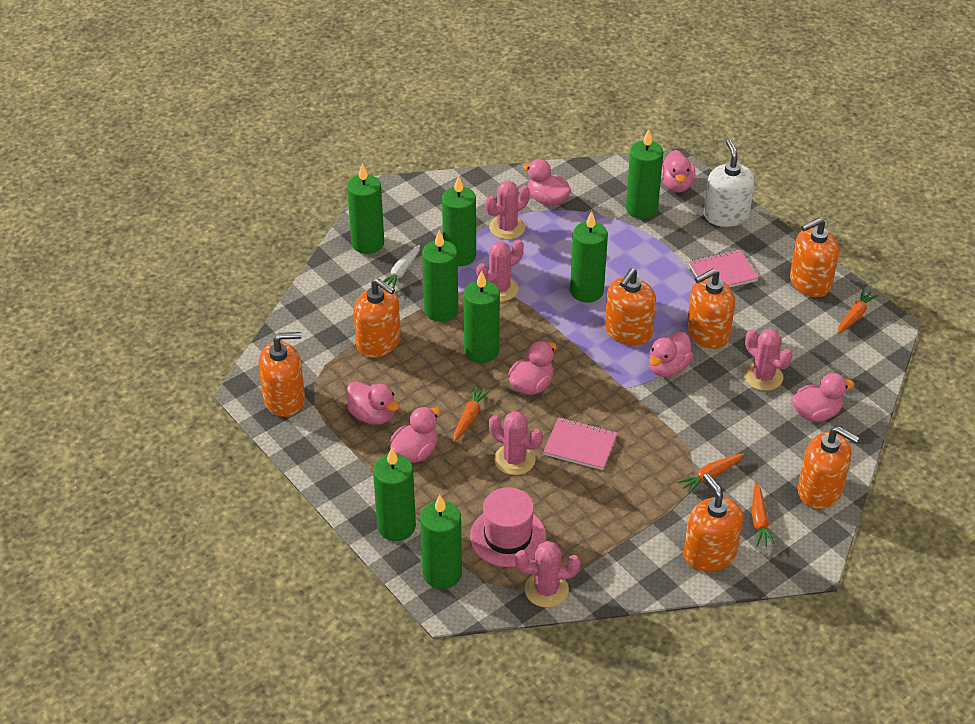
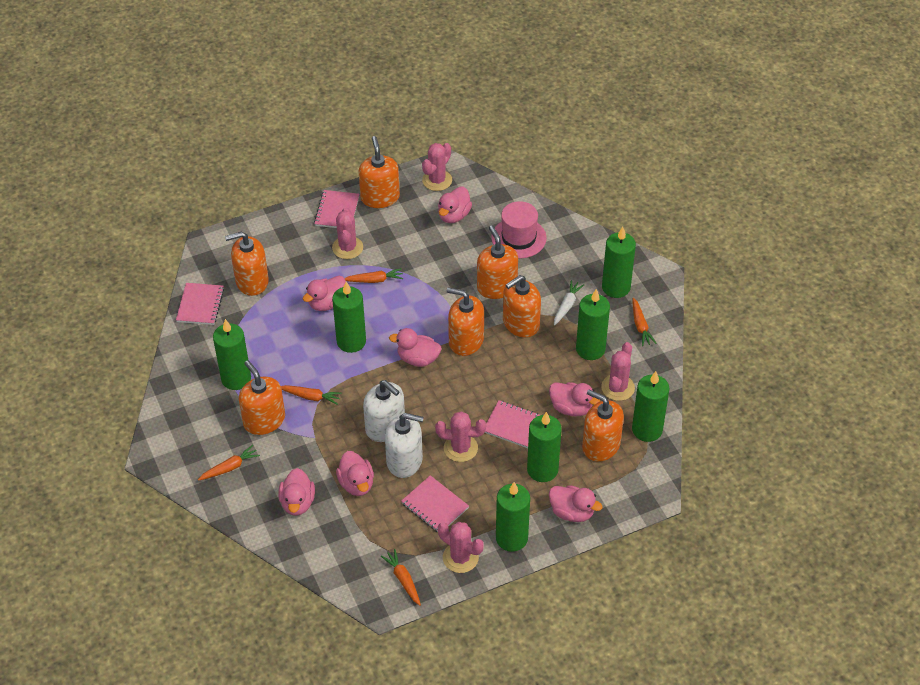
green candle: 8 -> 7
orange carrot: 4 -> 5
pink notebook: 2 -> 4
white soap dispenser: 1 -> 2

